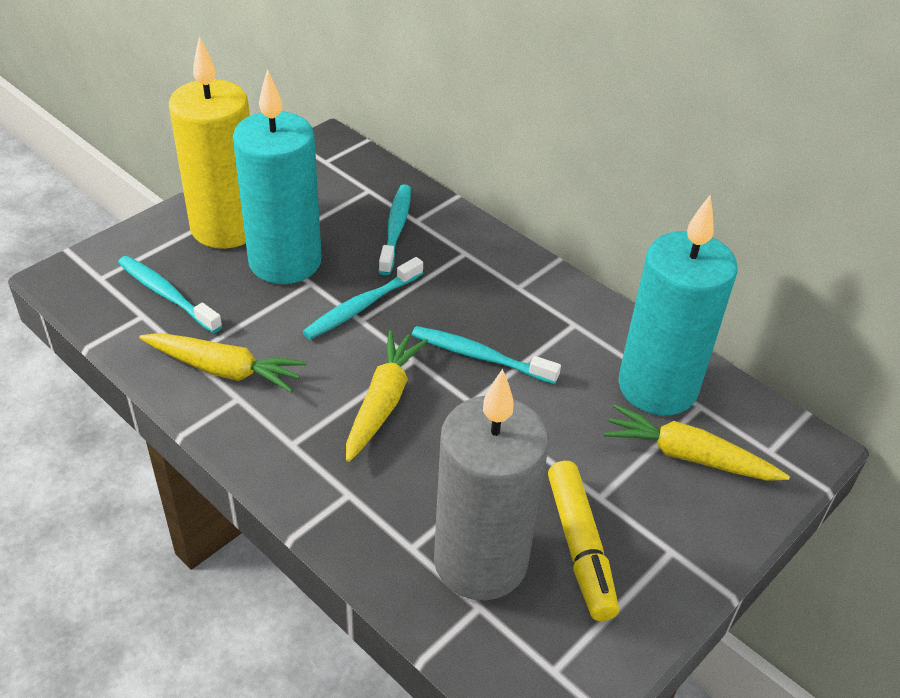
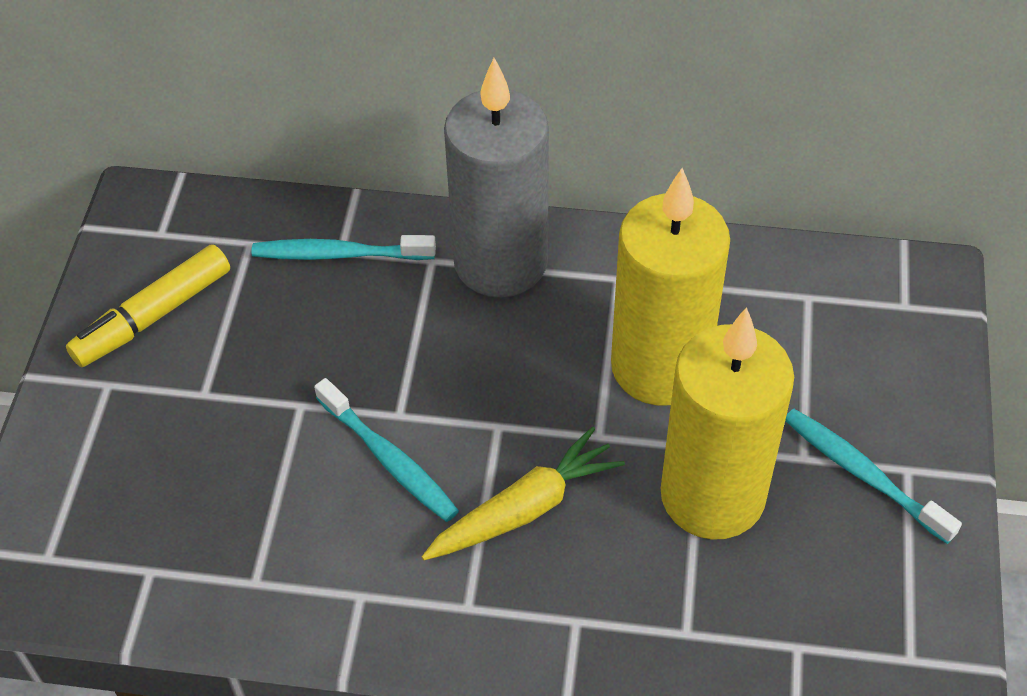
turquoise candle: 2 -> 0
turquoise toothbrush: 4 -> 3
yellow candle: 1 -> 2
yellow carrot: 3 -> 1

